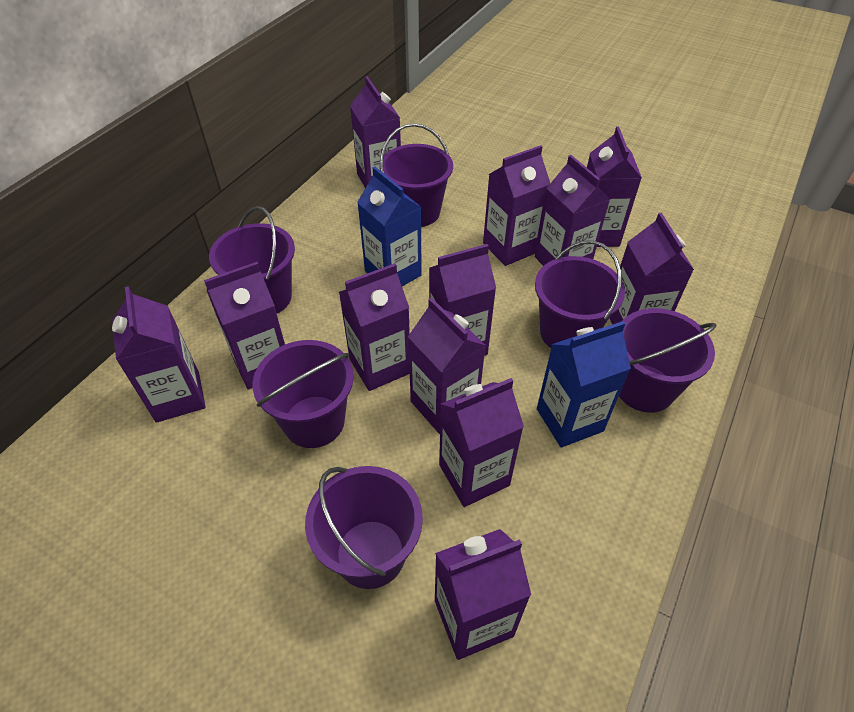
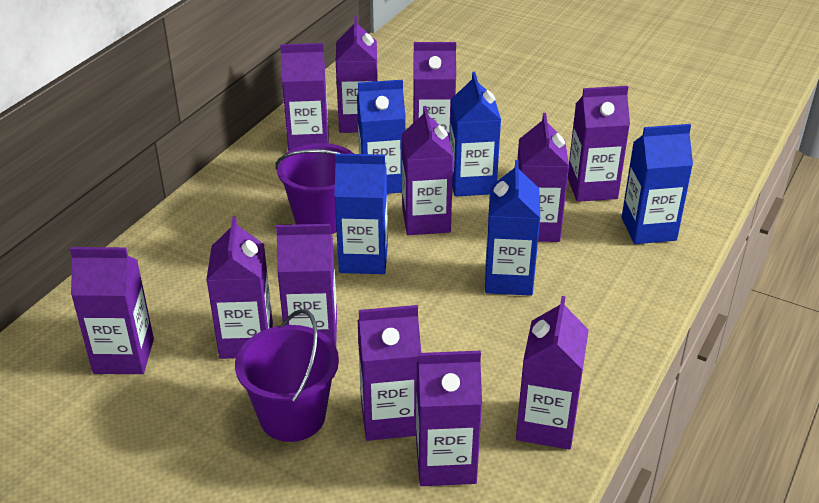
blue carton: 2 -> 5
purple bucket: 6 -> 2

